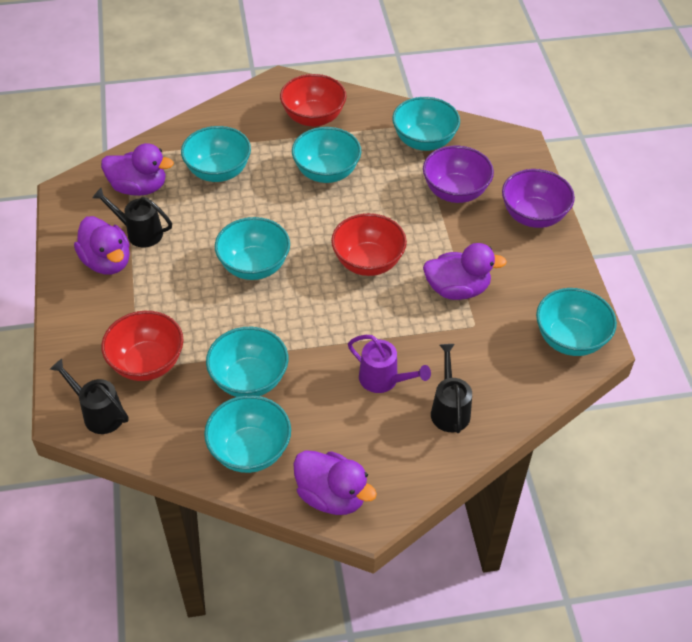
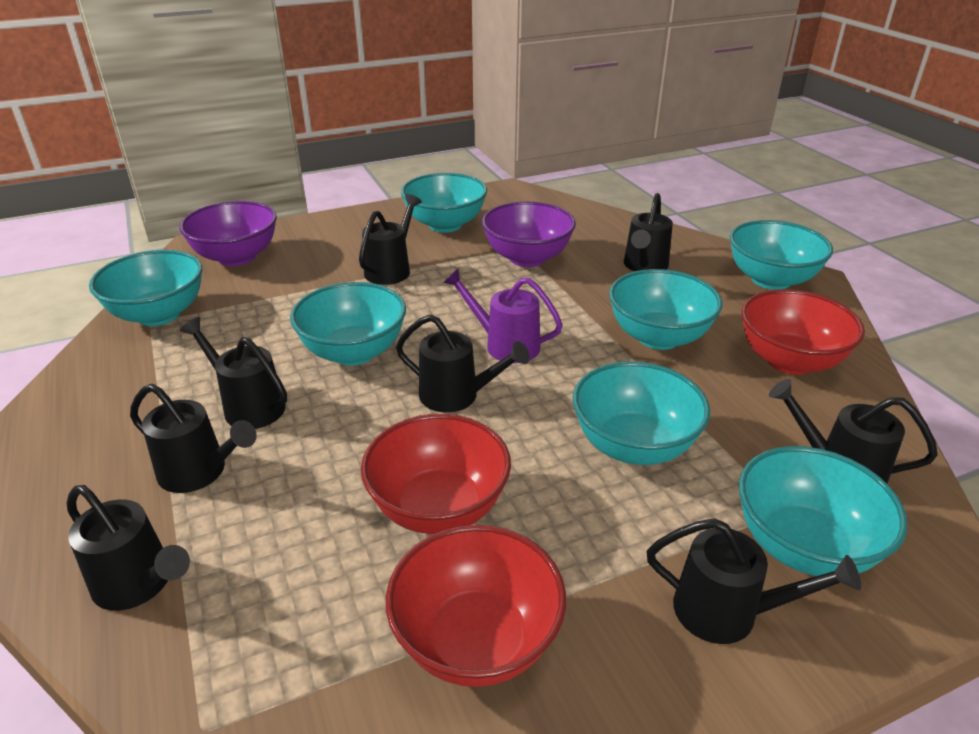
black watering can: 3 -> 8
purple duck: 4 -> 0

